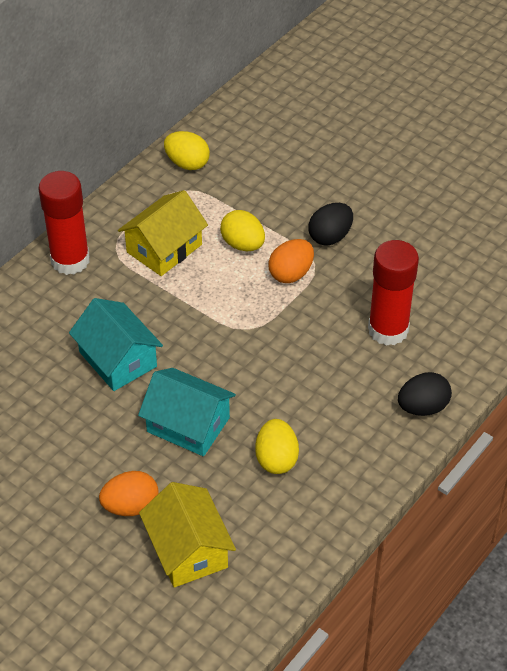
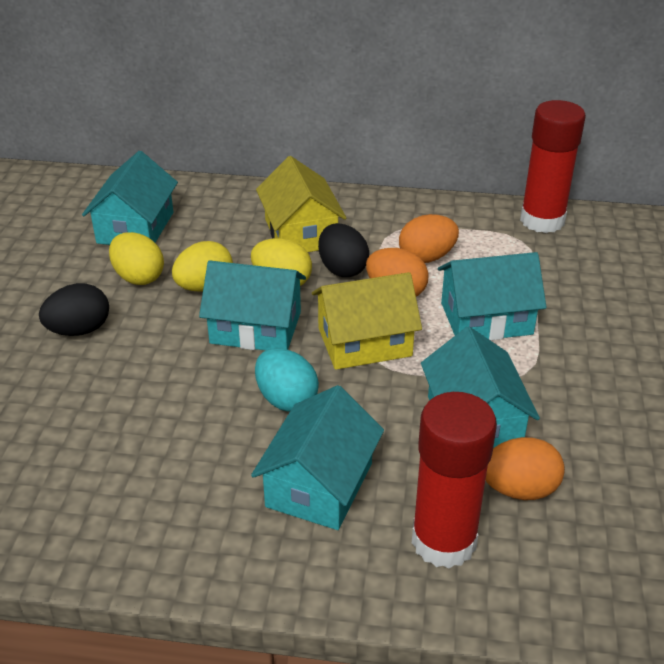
orange egg: 2 -> 3
turquoise egg: 0 -> 1
turquoise house: 2 -> 5

